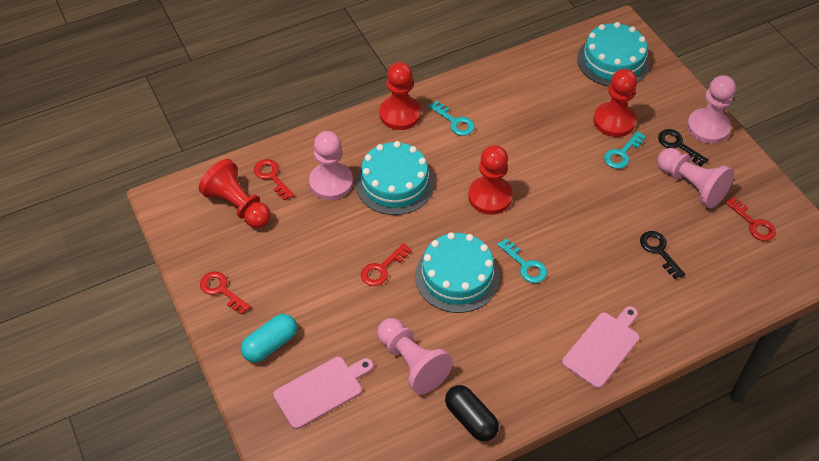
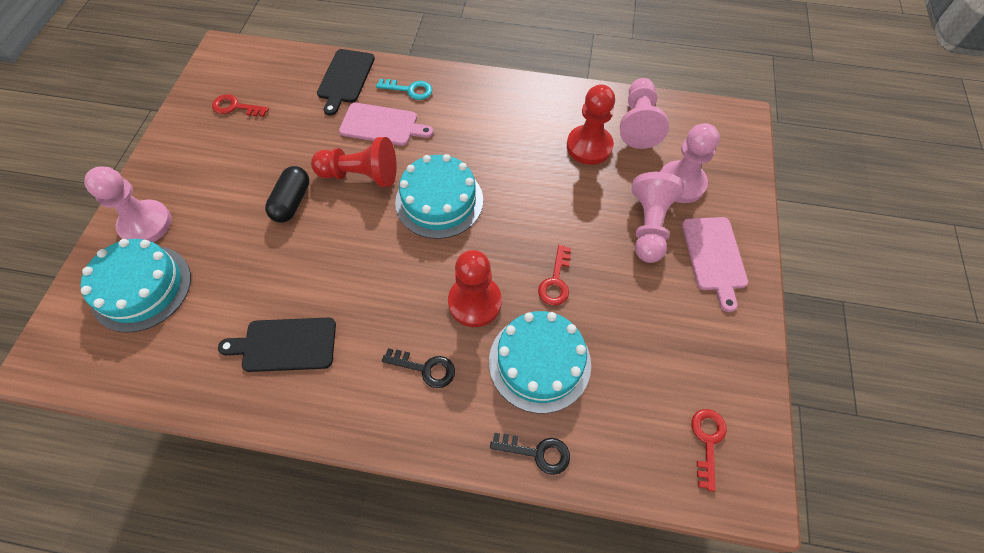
black cutting board: 0 -> 2
red key: 4 -> 3
red pawn: 4 -> 3
turquoise capsule: 1 -> 0
turquoise key: 3 -> 1

